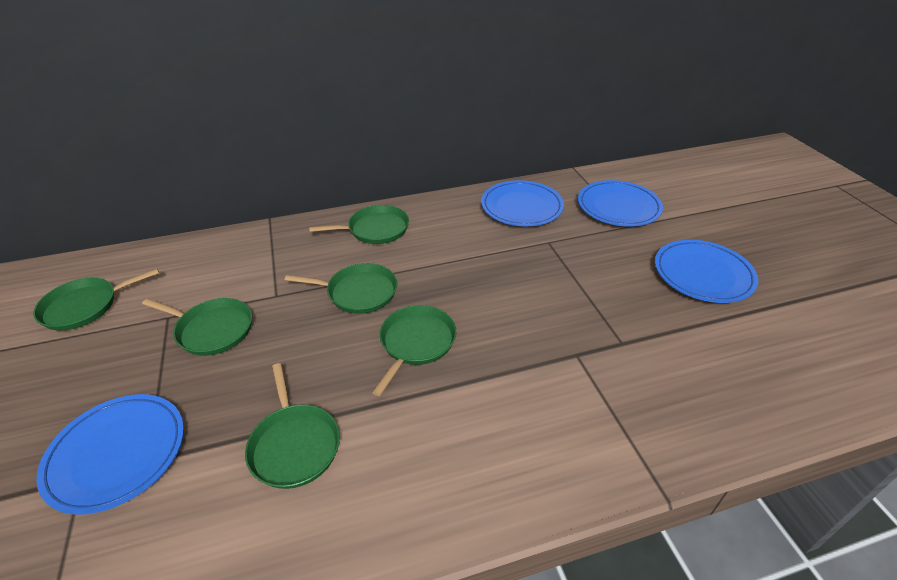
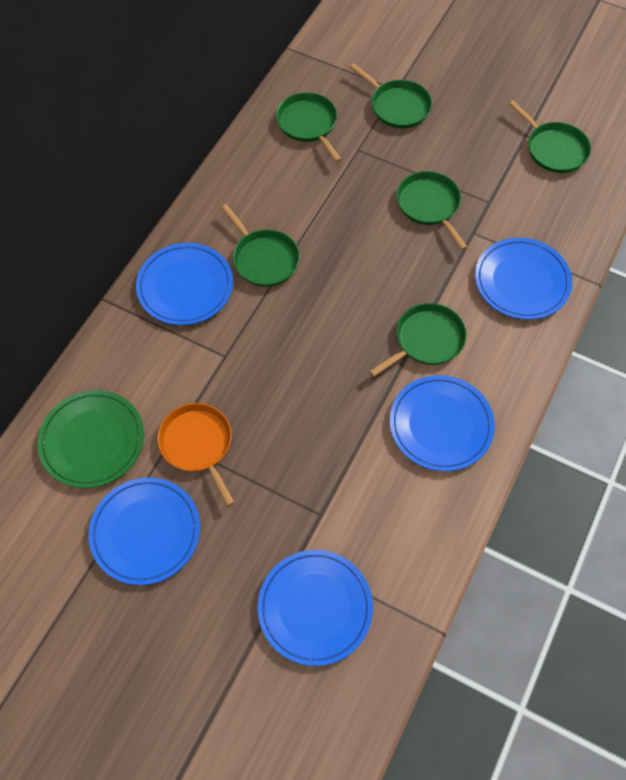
blue plate: 4 -> 5
green plate: 0 -> 1
orange pan: 0 -> 1

